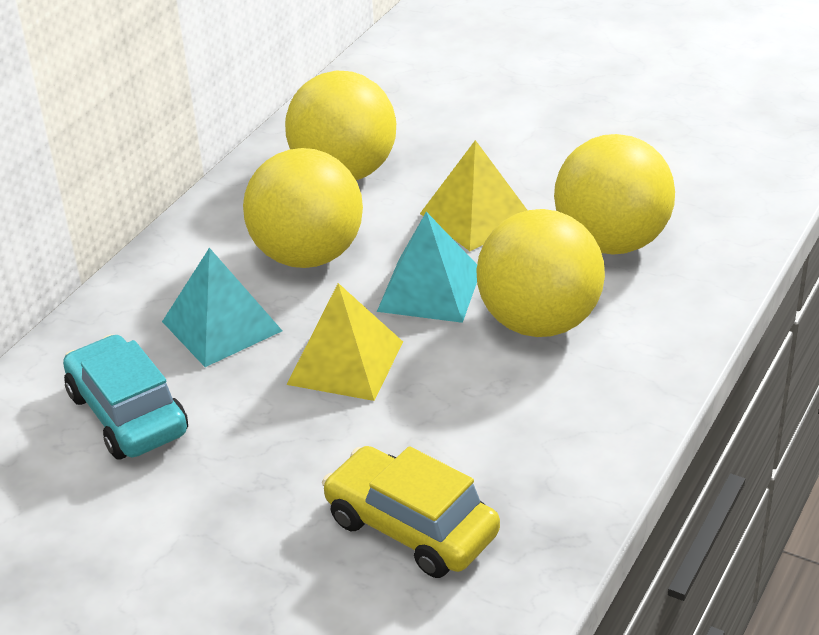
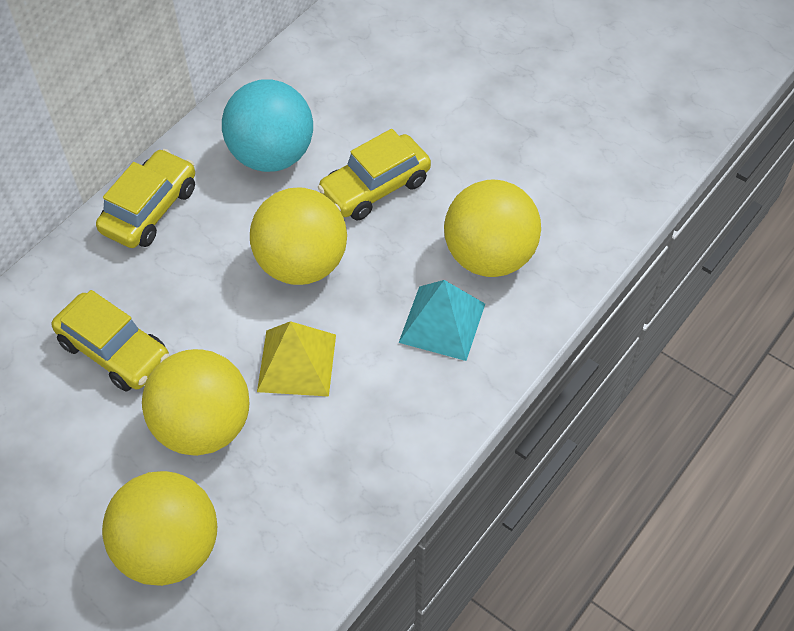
turquoise ball: 0 -> 1
turquoise car: 1 -> 0
turquoise pyramid: 2 -> 1
yellow car: 1 -> 3
yellow pyramid: 2 -> 1

